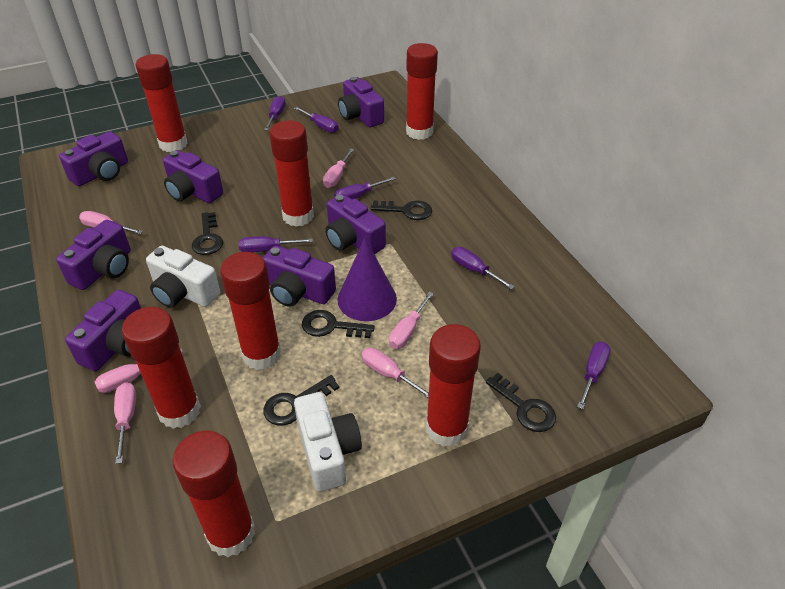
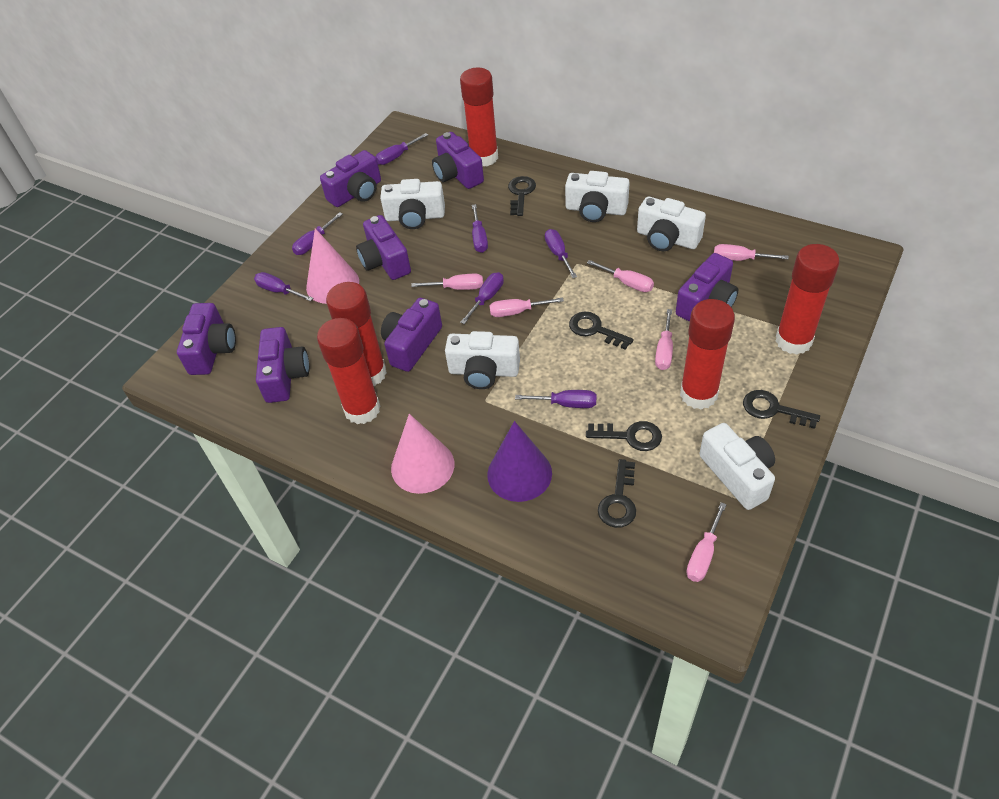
pink cone: 0 -> 2
purple screwdriver: 6 -> 7
red glue stick: 7 -> 5
white camera: 2 -> 5

